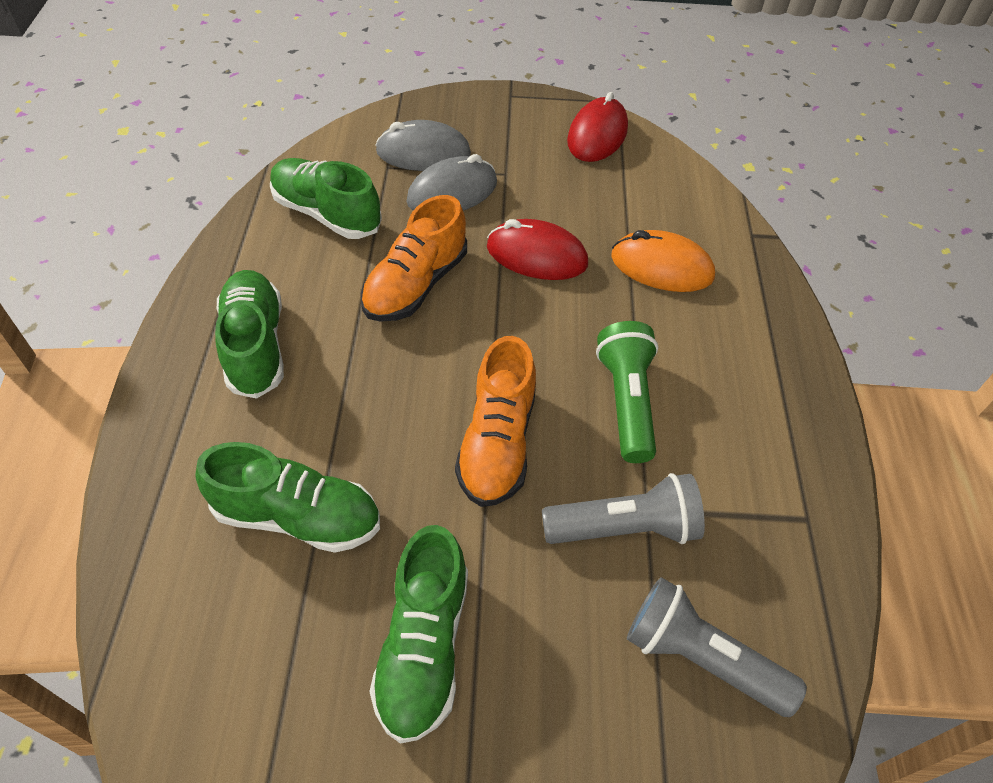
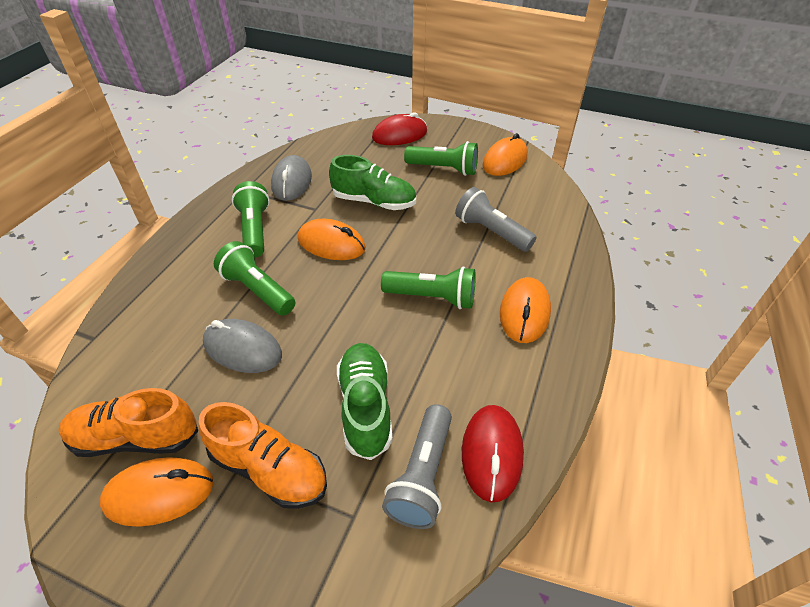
green flashlight: 1 -> 4
green shoe: 4 -> 2
orange mouse: 1 -> 4

